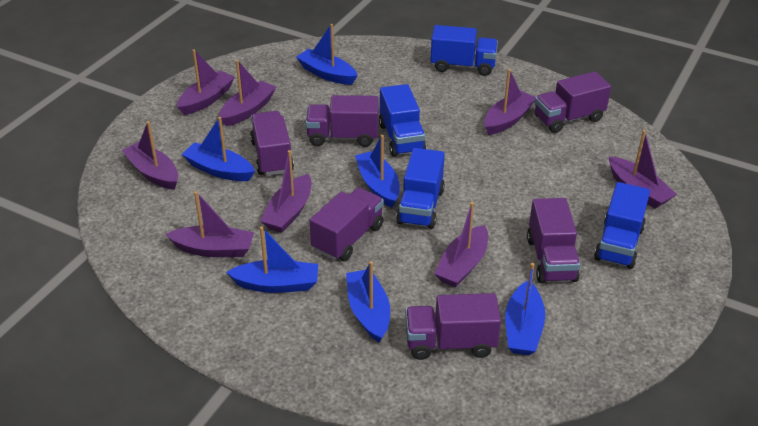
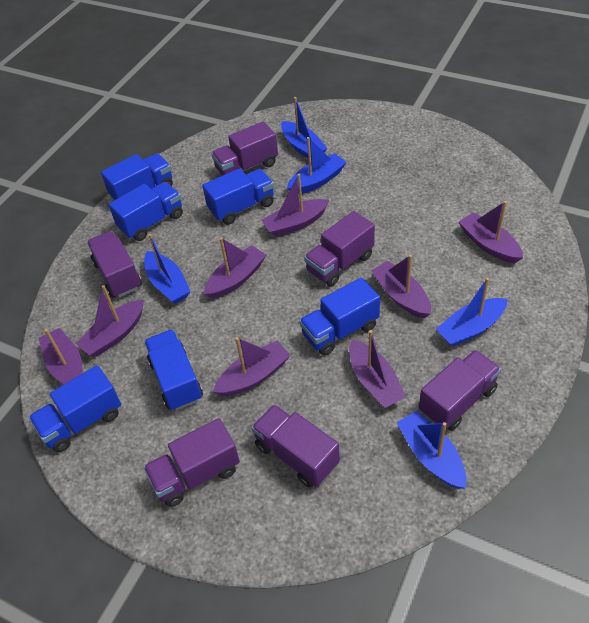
blue boat: 6 -> 5
blue truck: 4 -> 6

